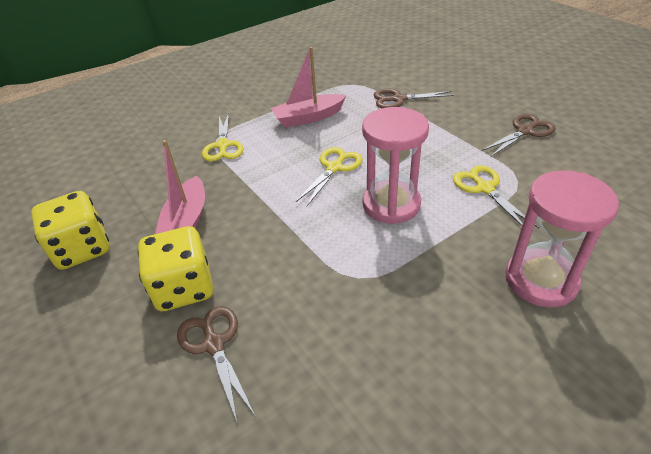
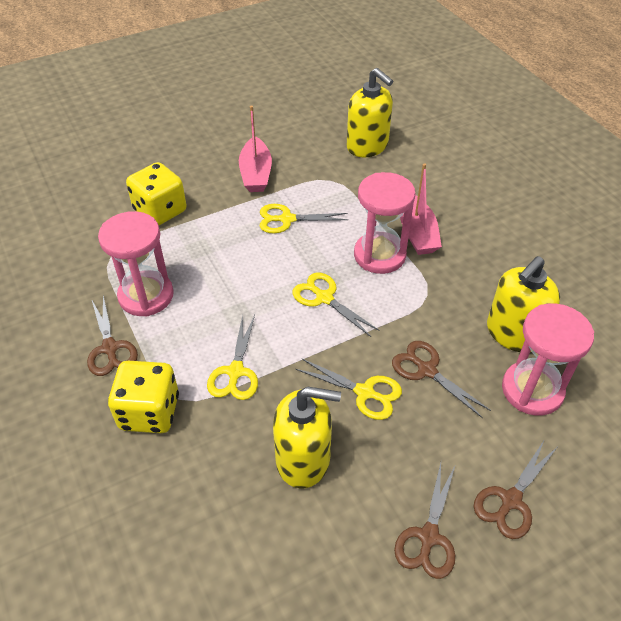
brown scissors: 3 -> 4
pink hourglass: 2 -> 3
yellow scissors: 3 -> 4
yellow soap dispenser: 0 -> 3

